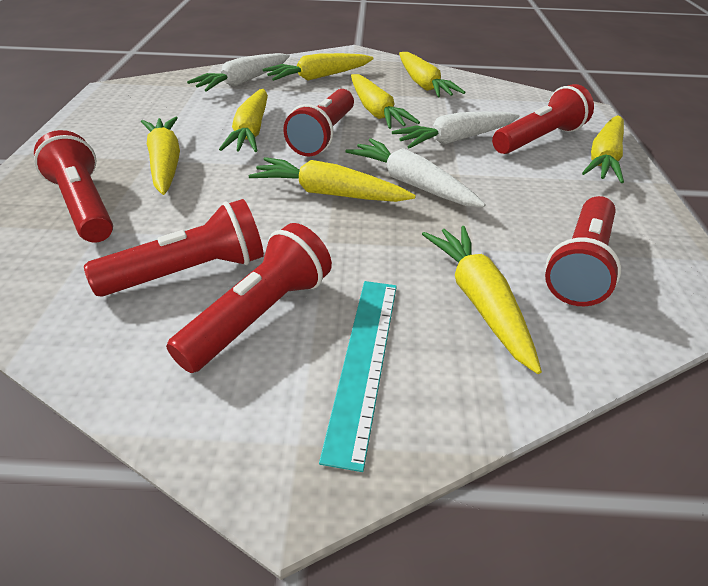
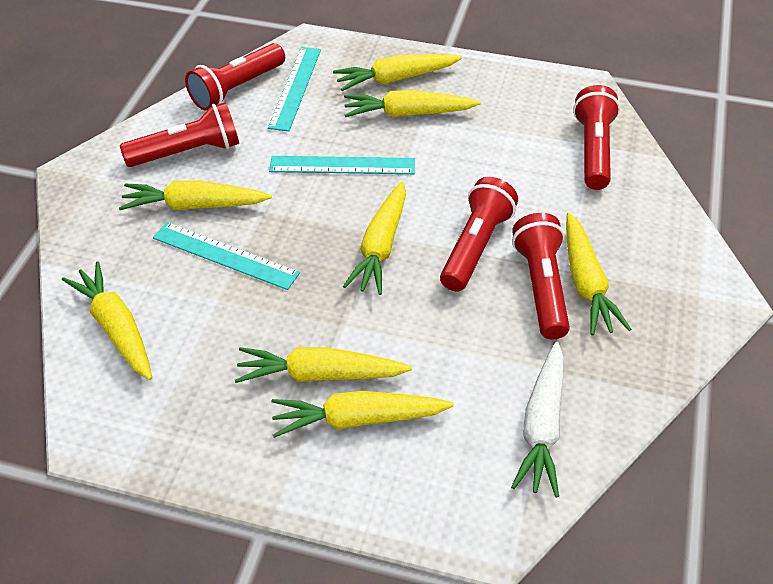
red flashlight: 6 -> 5
turquoise ruler: 1 -> 3
white carrot: 3 -> 1

